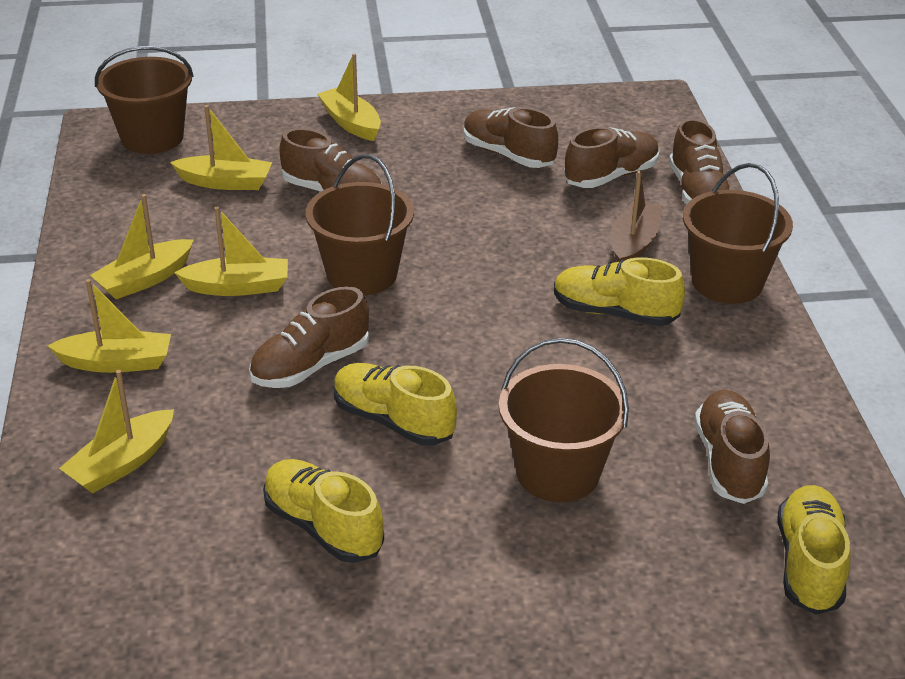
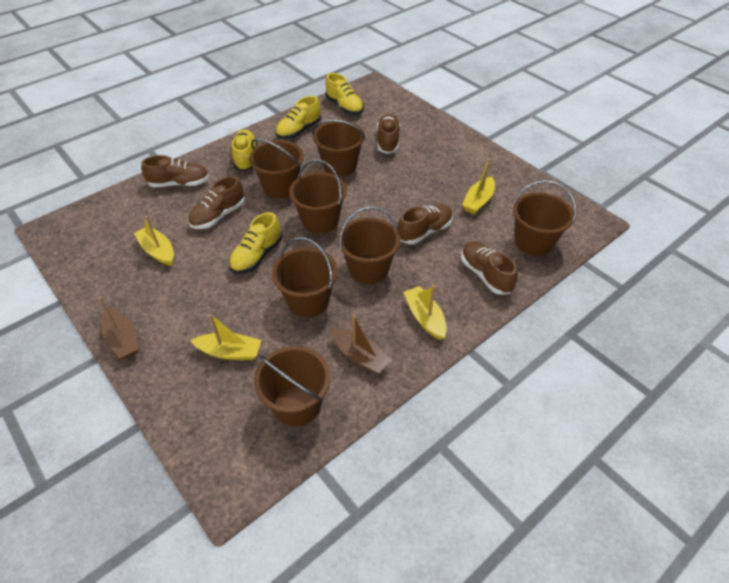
brown boat: 1 -> 2
brown bucket: 4 -> 7
brown shoe: 6 -> 5
yellow boat: 6 -> 4

